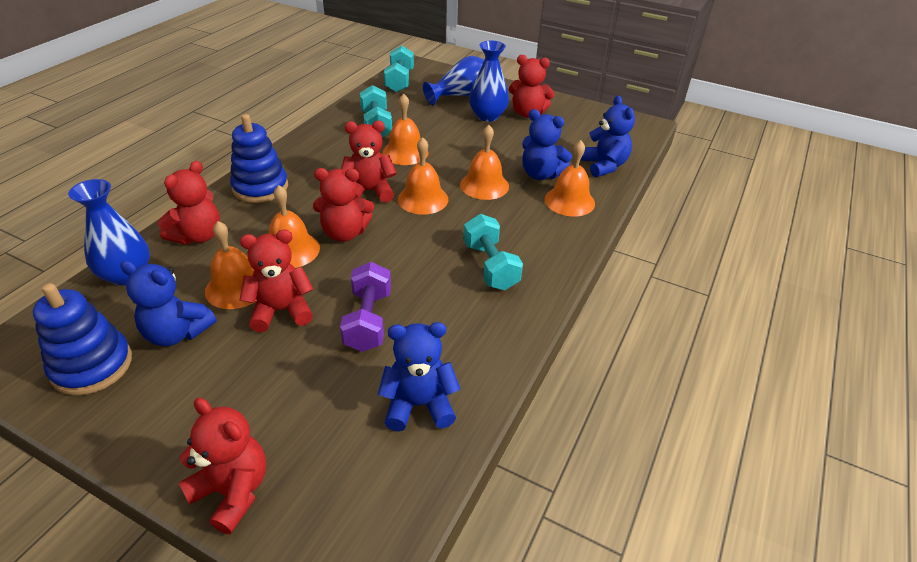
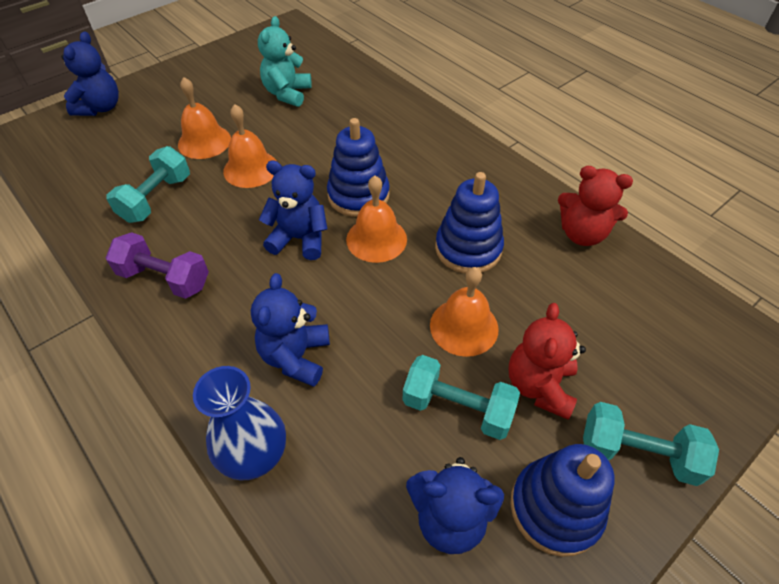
blue stacking toy: 2 -> 3
blue vase: 3 -> 1
orange bell: 6 -> 4
red teddy bear: 6 -> 2
turquoise teddy bear: 0 -> 1

